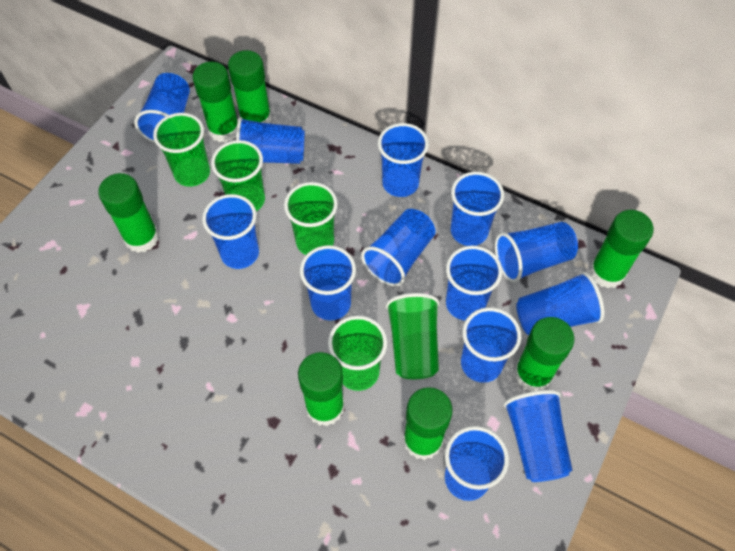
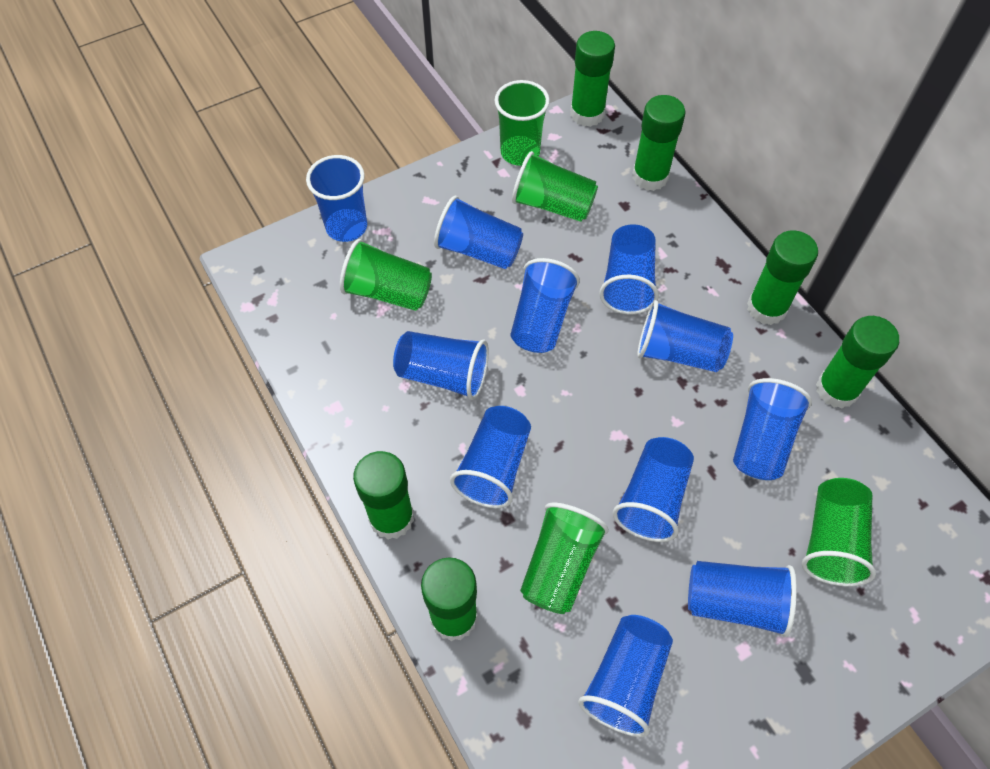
blue cup: 13 -> 11
green glue stick: 7 -> 6

